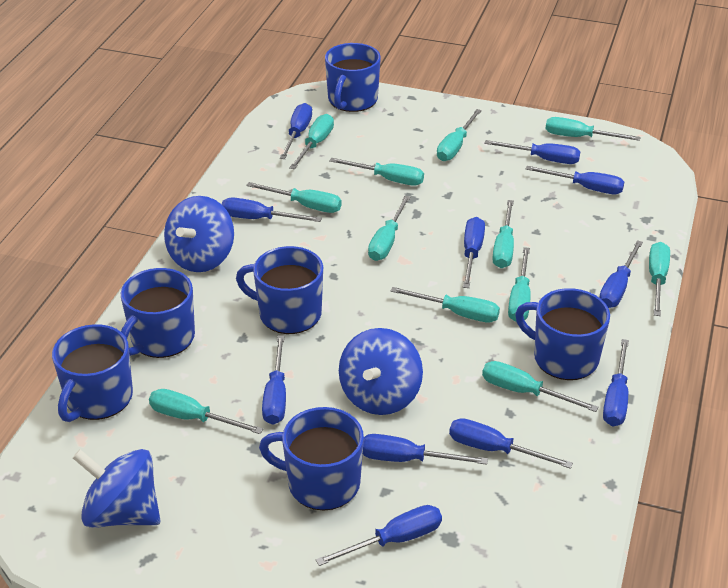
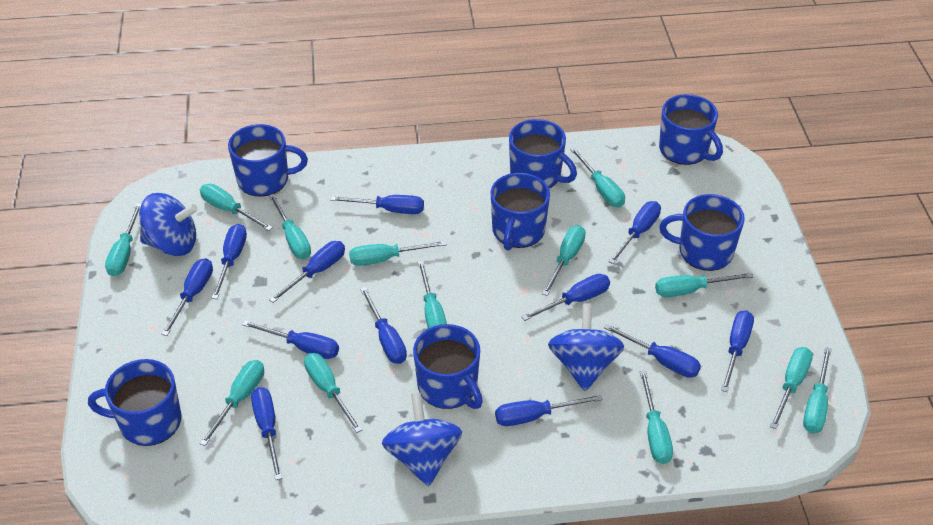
blue mug: 6 -> 7
blue screwdriver: 11 -> 12
turquoise screwdriver: 12 -> 13

